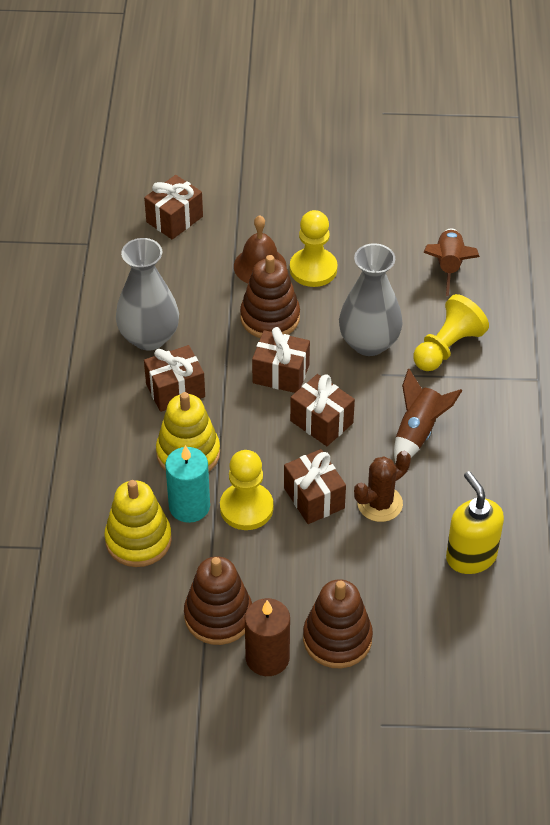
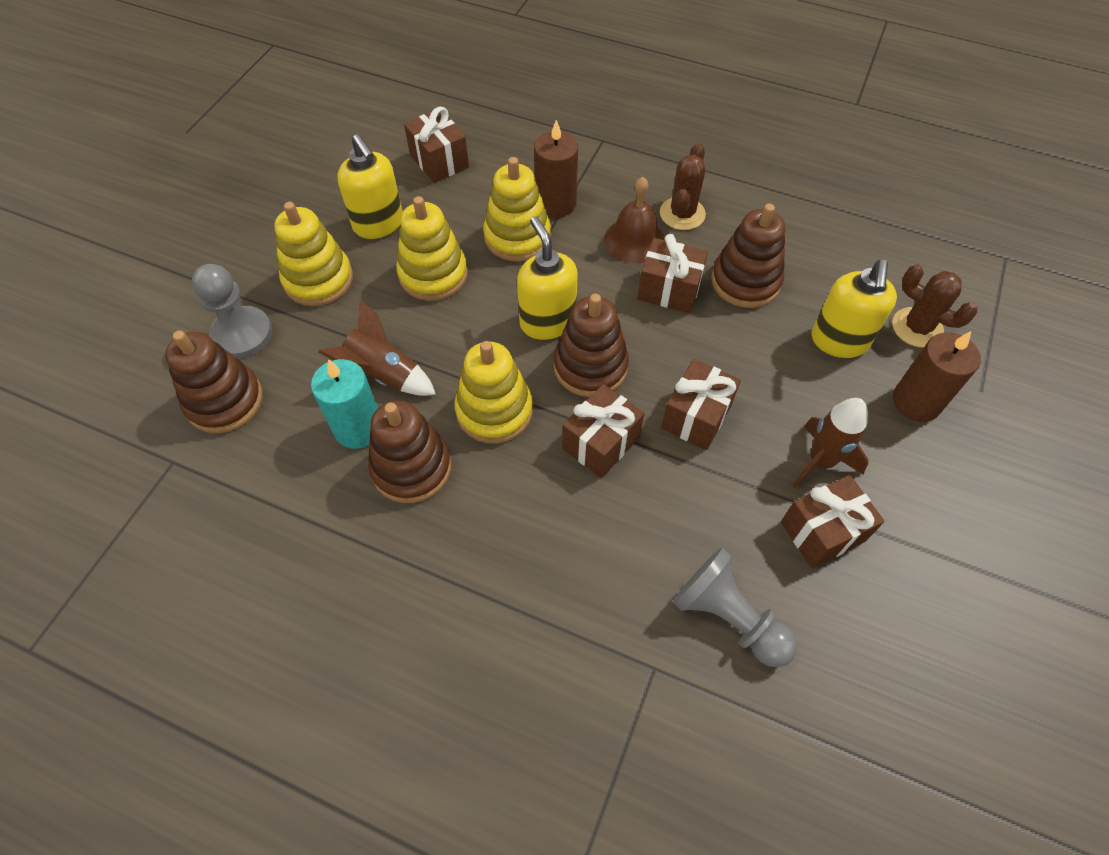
brown cactus: 1 -> 2
brown candle: 1 -> 2
brown stacking toy: 3 -> 4
grey pawn: 0 -> 2
grey vase: 2 -> 0
yellow pawn: 3 -> 0
yellow soap dispenser: 1 -> 3
yellow stacking toy: 2 -> 4

